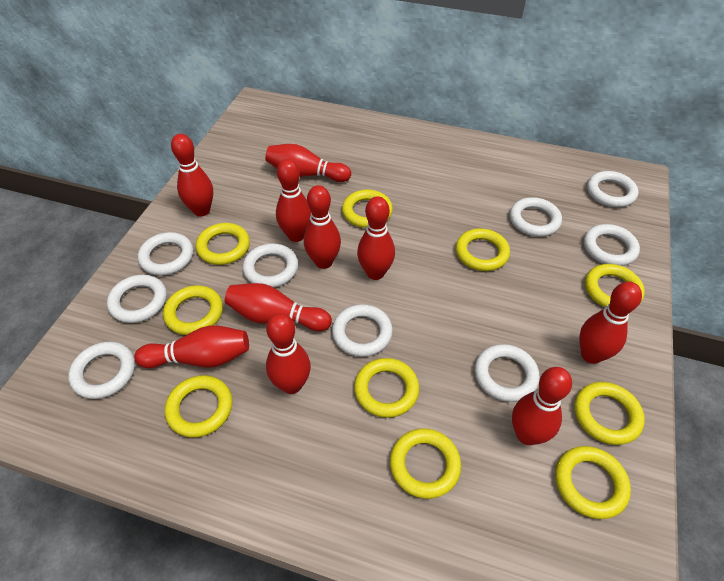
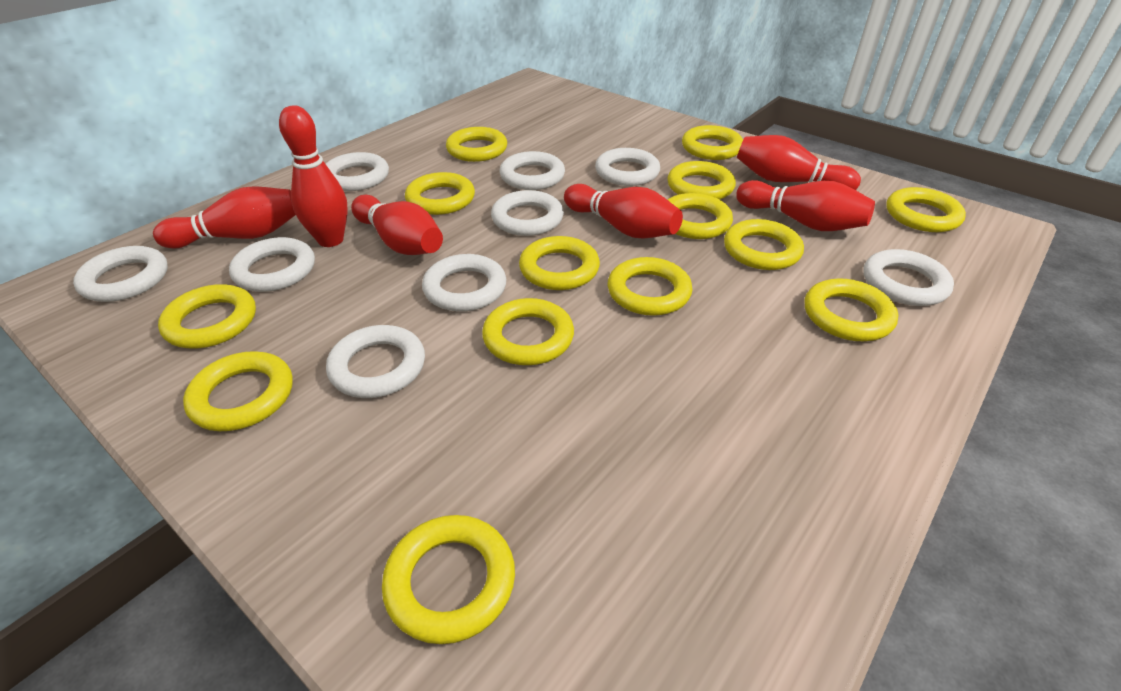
red bowling pin: 10 -> 6
yellow ring: 10 -> 14

